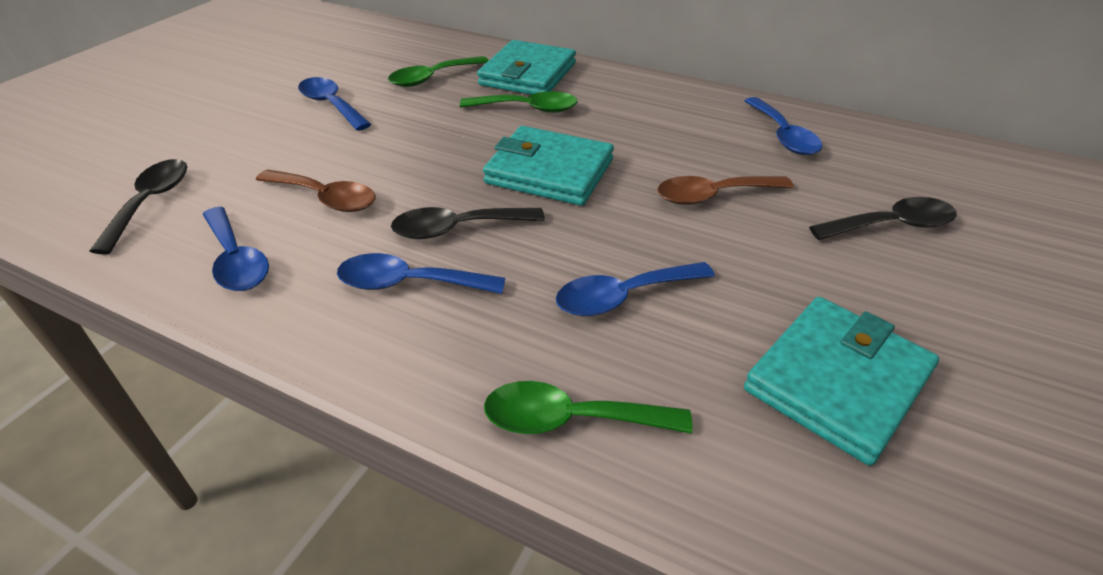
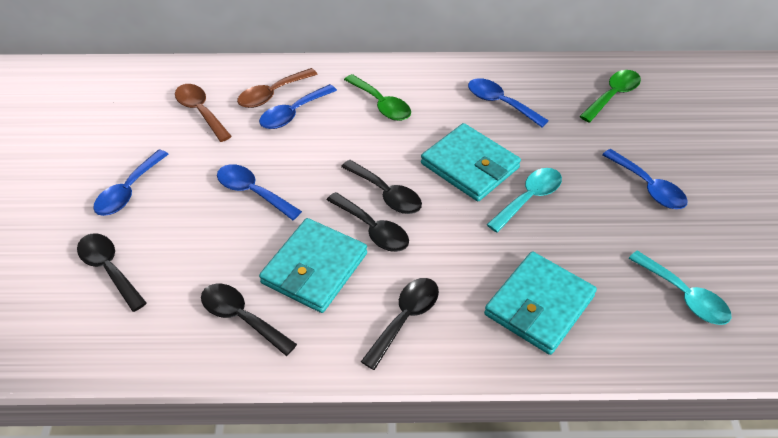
black spoon: 3 -> 5
green spoon: 3 -> 2
turquoise spoon: 0 -> 2

